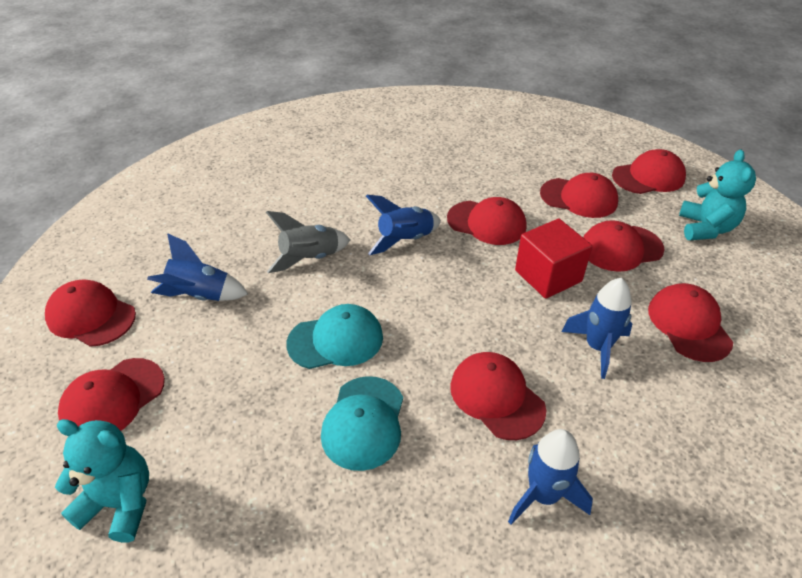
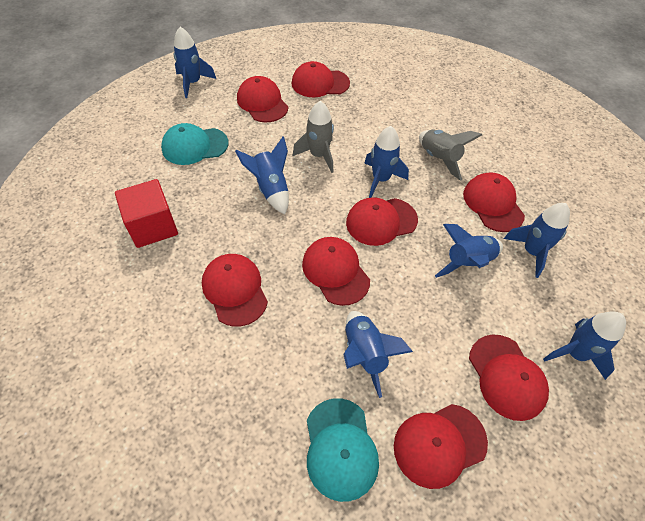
blue rocket: 4 -> 7
grey rocket: 1 -> 2
turquoise teddy bear: 2 -> 0

